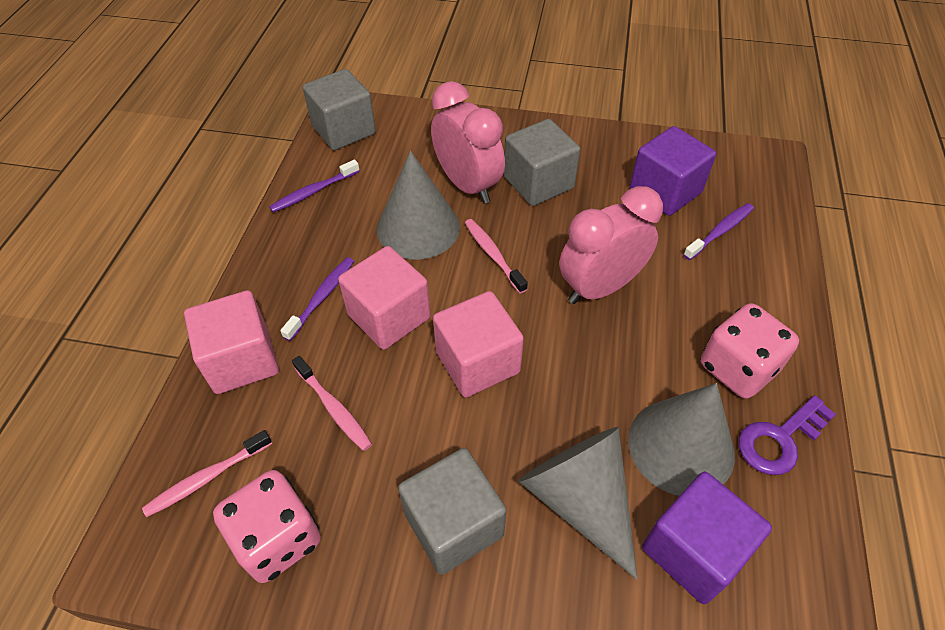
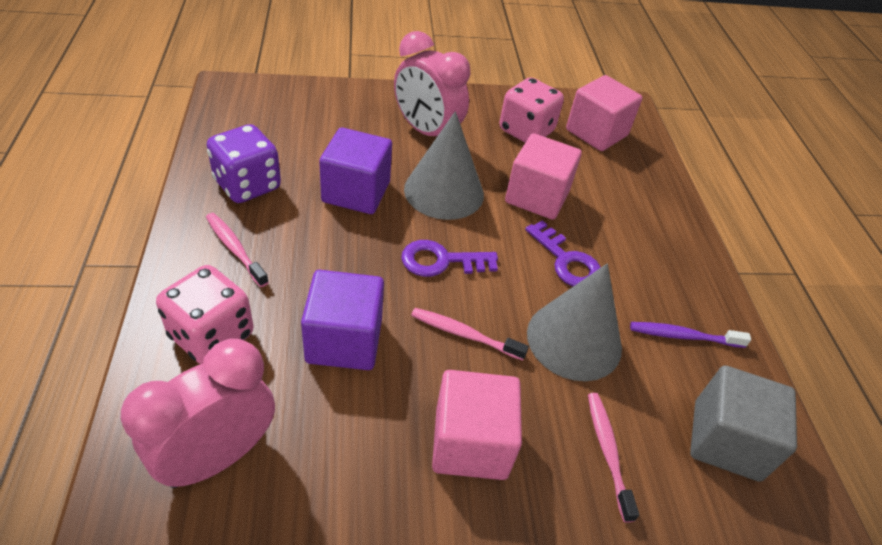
grey cone: 3 -> 2
grey cube: 3 -> 1
purple dice: 0 -> 1
purple key: 1 -> 2
purple toothbrush: 3 -> 1

